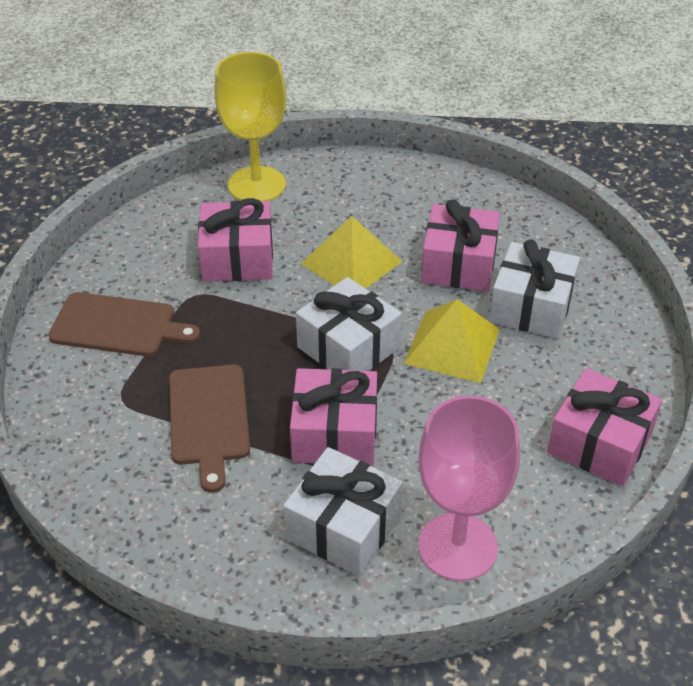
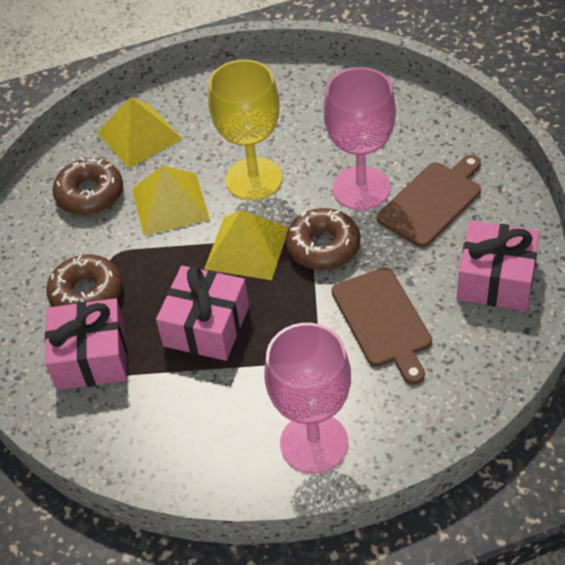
brown donut: 0 -> 3
pink gift: 4 -> 3
pink goblet: 1 -> 2
white gift: 3 -> 0
yellow pyramid: 2 -> 3

